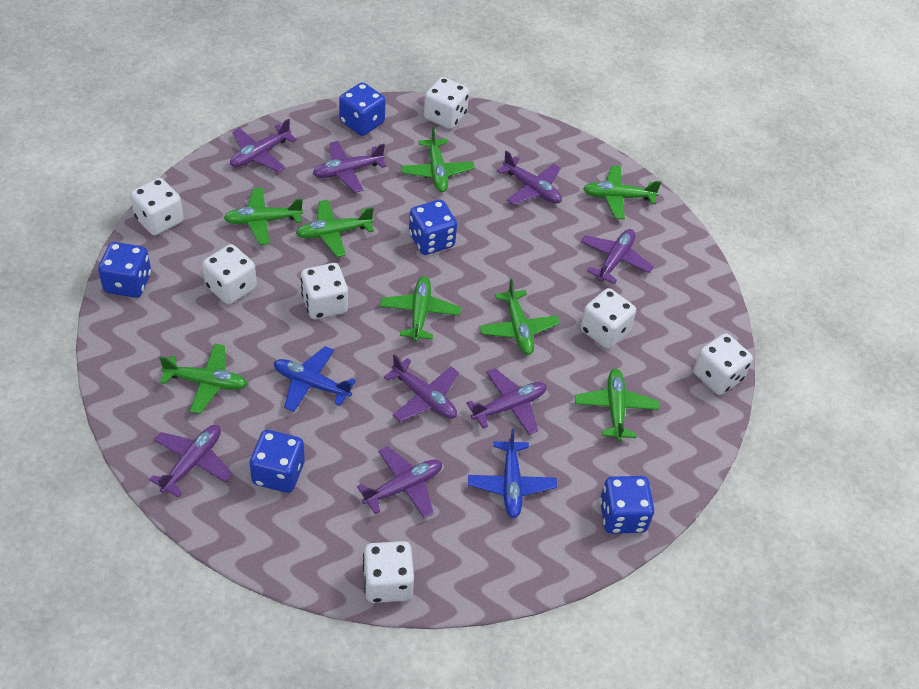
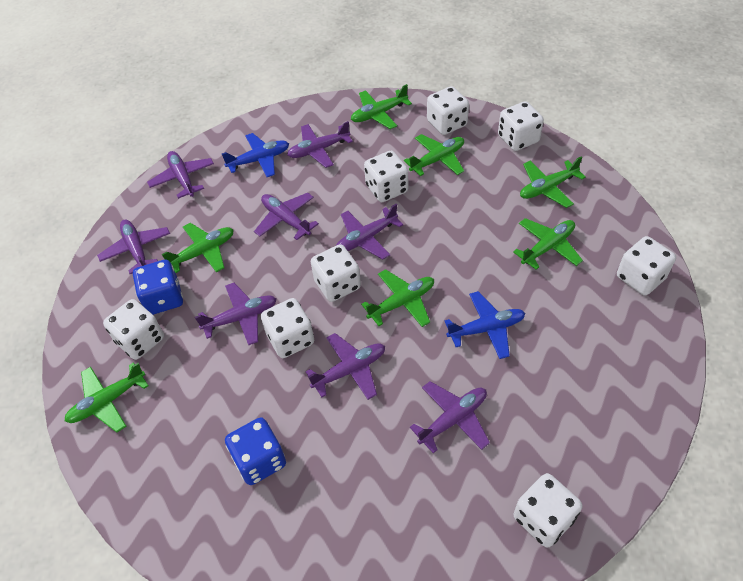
blue dice: 5 -> 2
green plane: 8 -> 7
white dice: 7 -> 8

